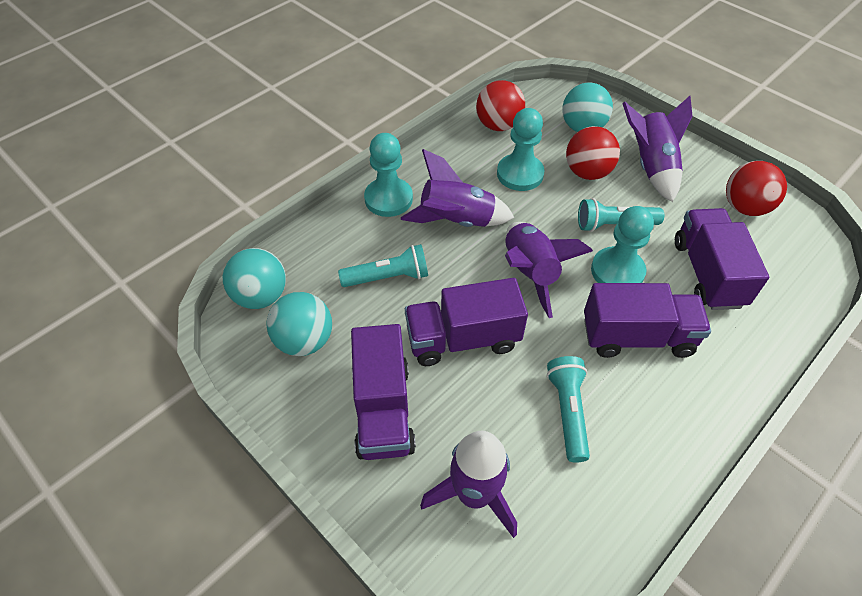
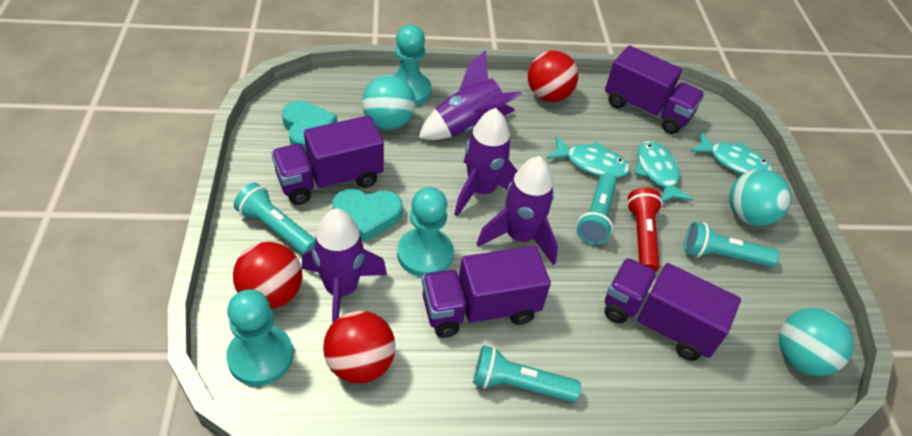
red flashlight: 0 -> 1
turquoise fish: 0 -> 3
turquoise flashlight: 3 -> 4
turquoise heart: 0 -> 2

